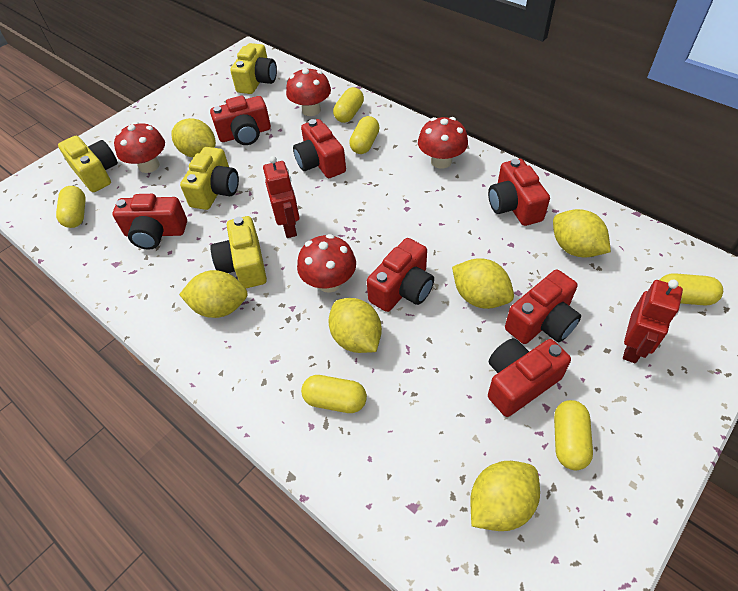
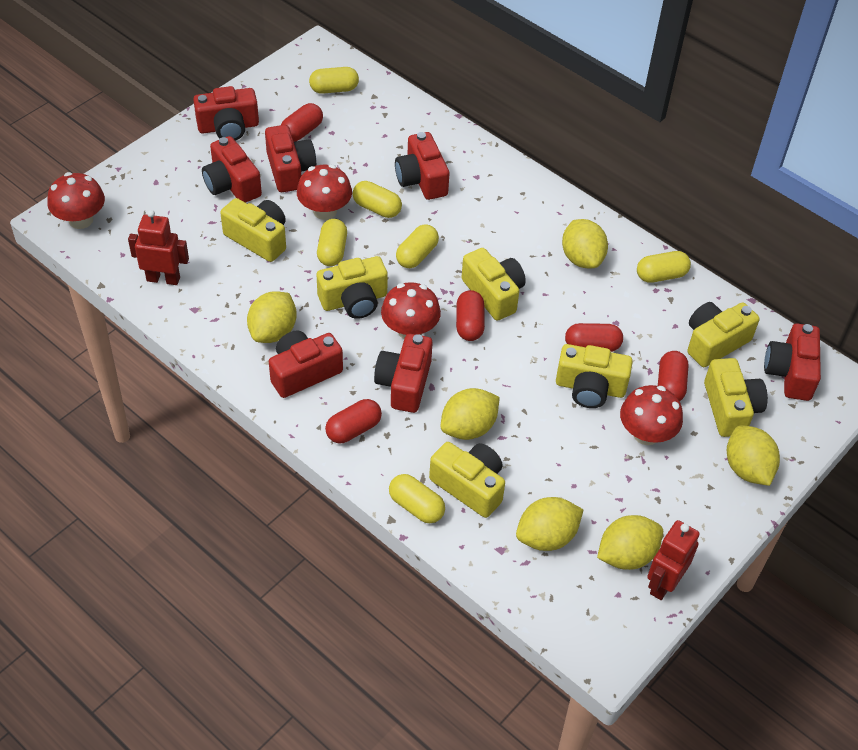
red capsule: 0 -> 5
yellow camera: 4 -> 7

